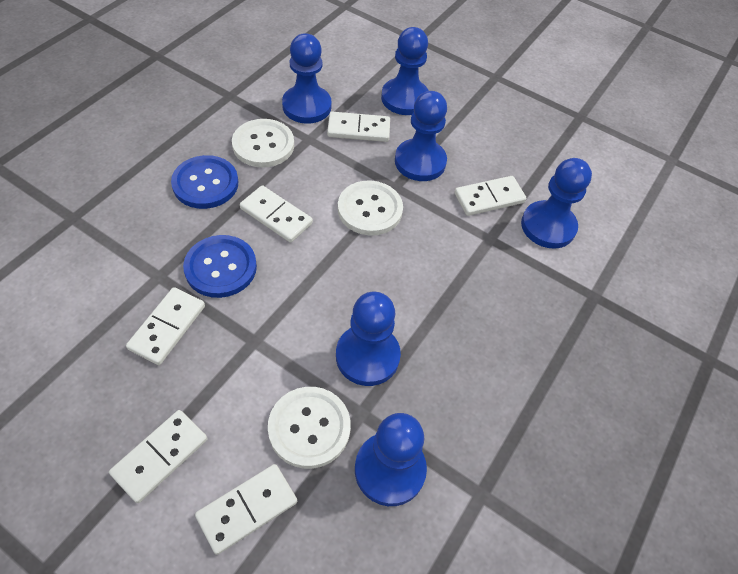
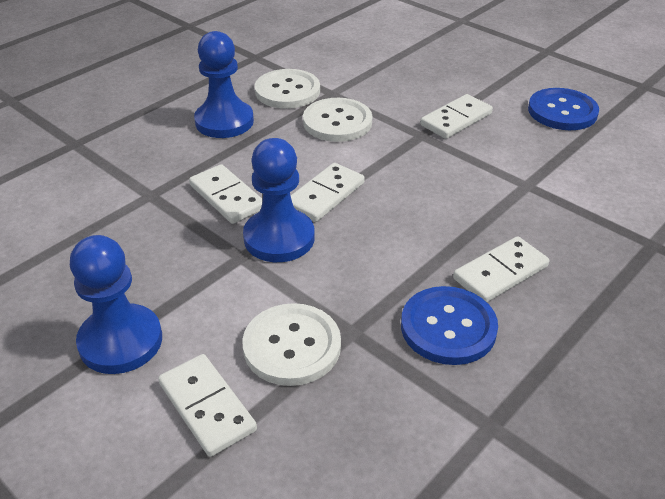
blue pawn: 6 -> 3
white domino: 6 -> 5

